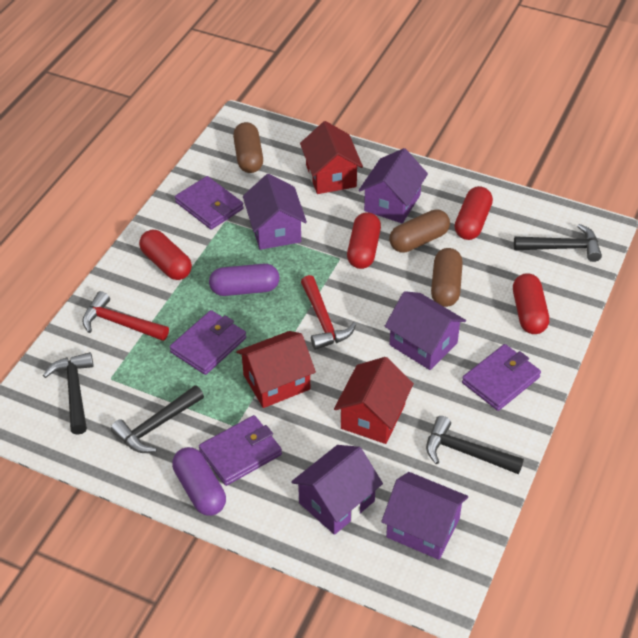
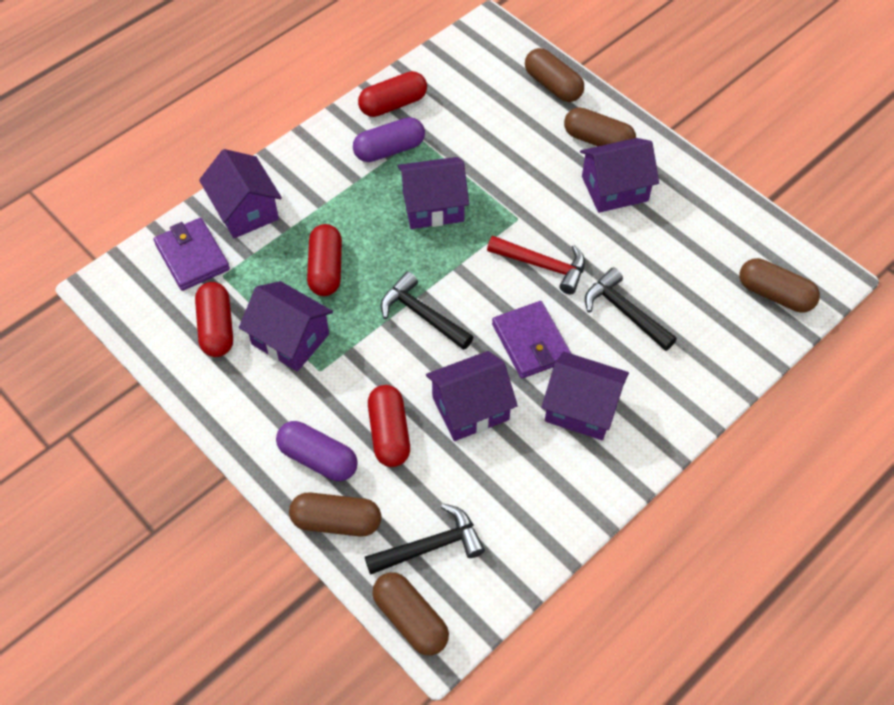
black hammer: 4 -> 3
brown capsule: 3 -> 5
purple house: 5 -> 6
purple wallet: 4 -> 2
red hammer: 2 -> 1
red house: 3 -> 0

